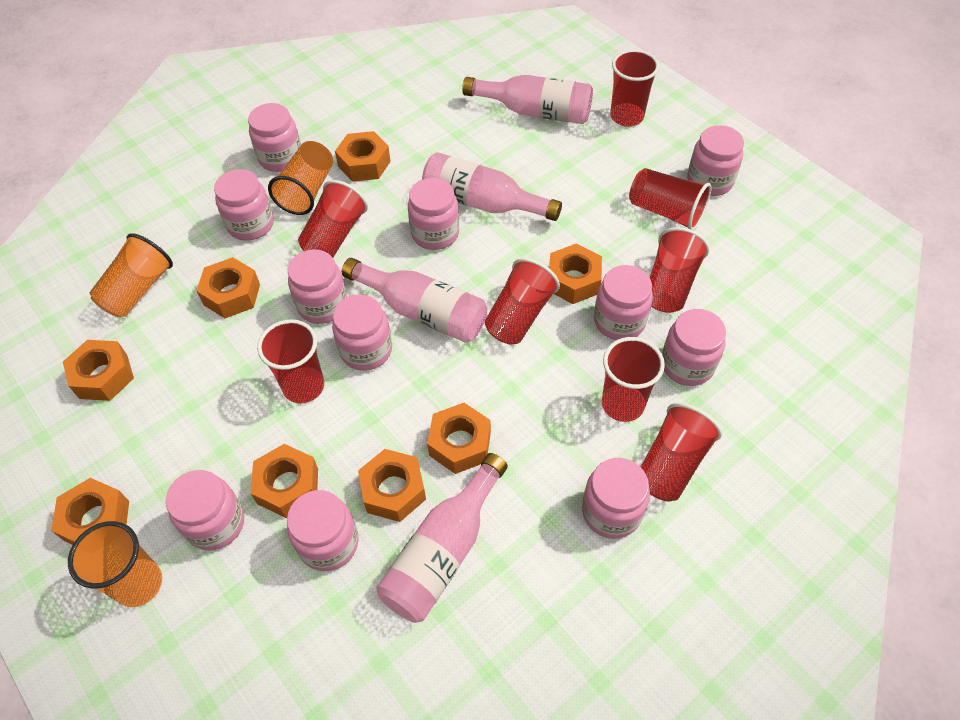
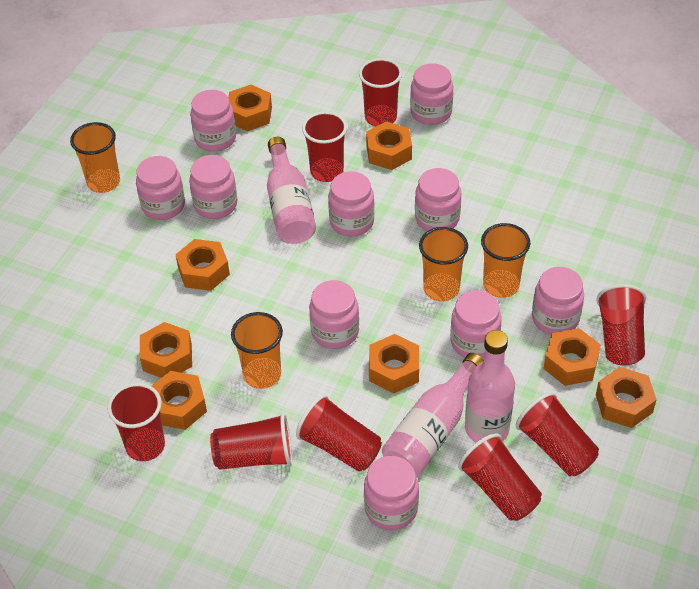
orange cup: 3 -> 4
pink bottle: 4 -> 3
pink jar: 11 -> 10

